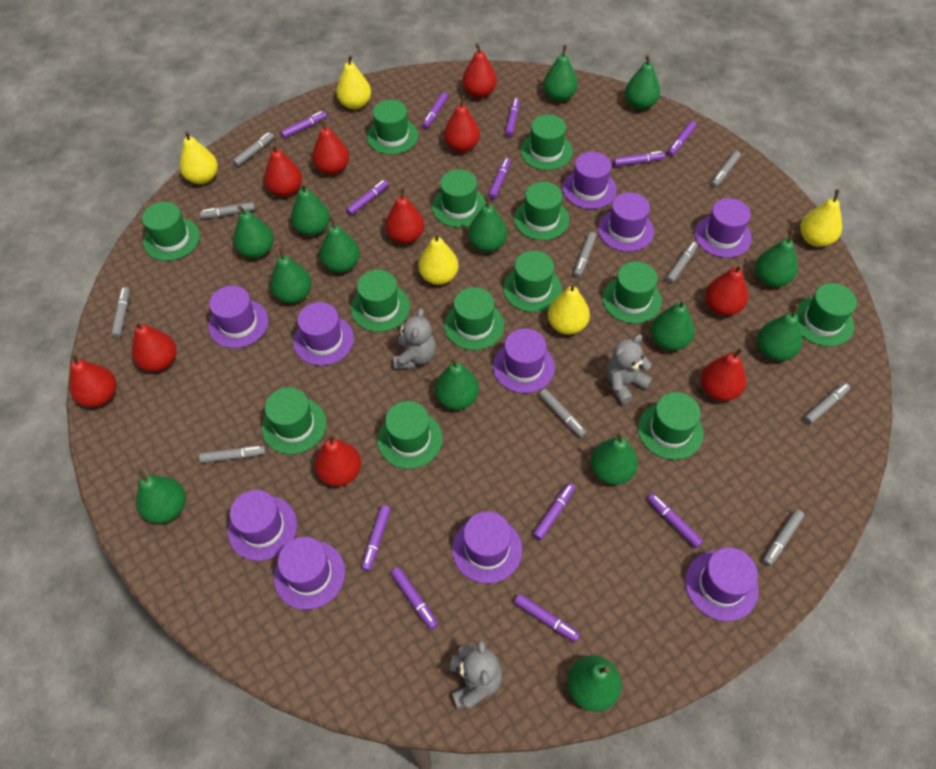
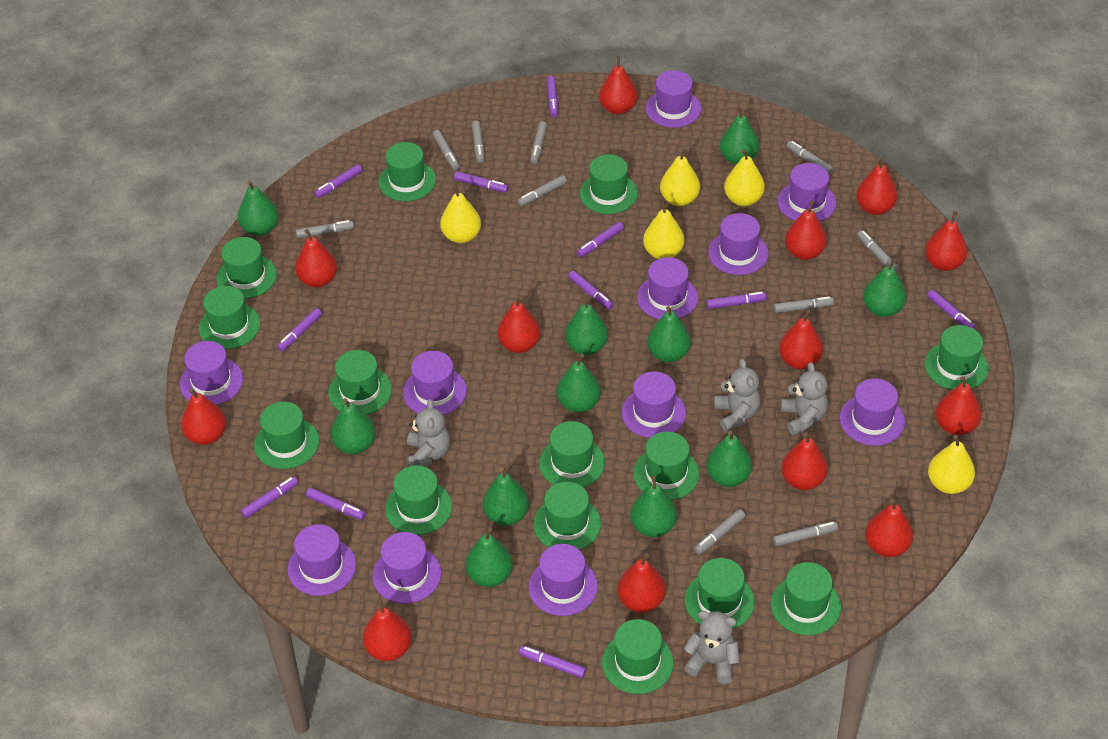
green hat: 13 -> 14
green pear: 14 -> 11
grey teddy bear: 3 -> 4
purple hat: 10 -> 11
purple marker: 12 -> 11
red pear: 10 -> 13

